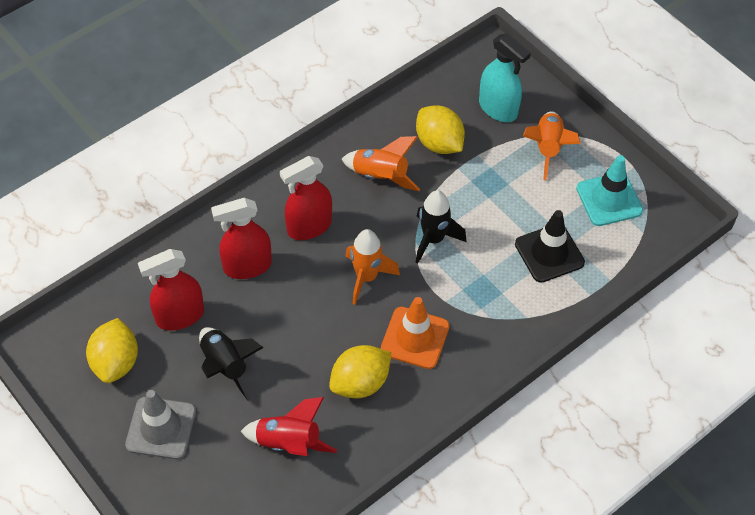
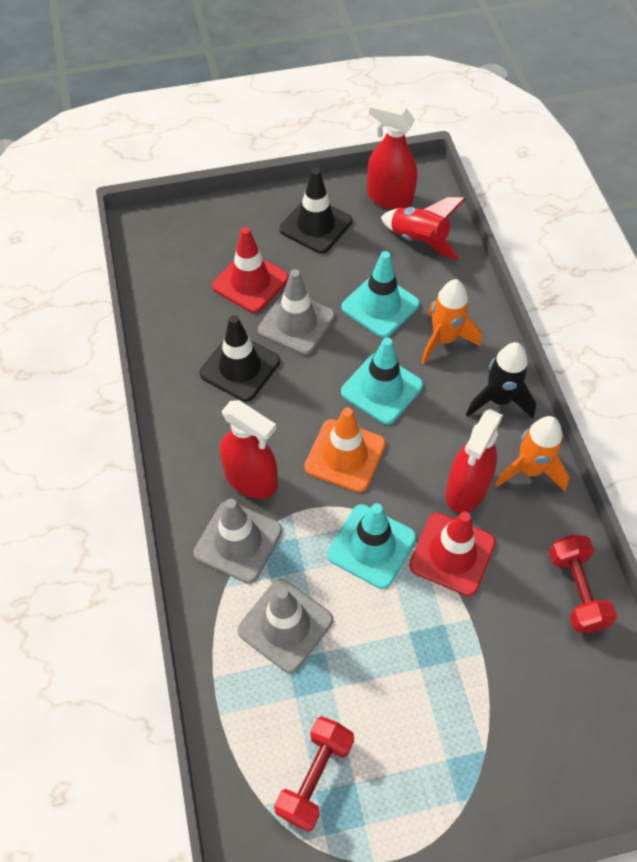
black rocket: 2 -> 1
black traffic cone: 1 -> 2
grey traffic cone: 1 -> 3
orange rocket: 3 -> 2
red dumbbell: 0 -> 2
red traffic cone: 0 -> 2
turquoise spray bottle: 1 -> 0
turquoise traffic cone: 1 -> 3
yellow lemon: 3 -> 0

